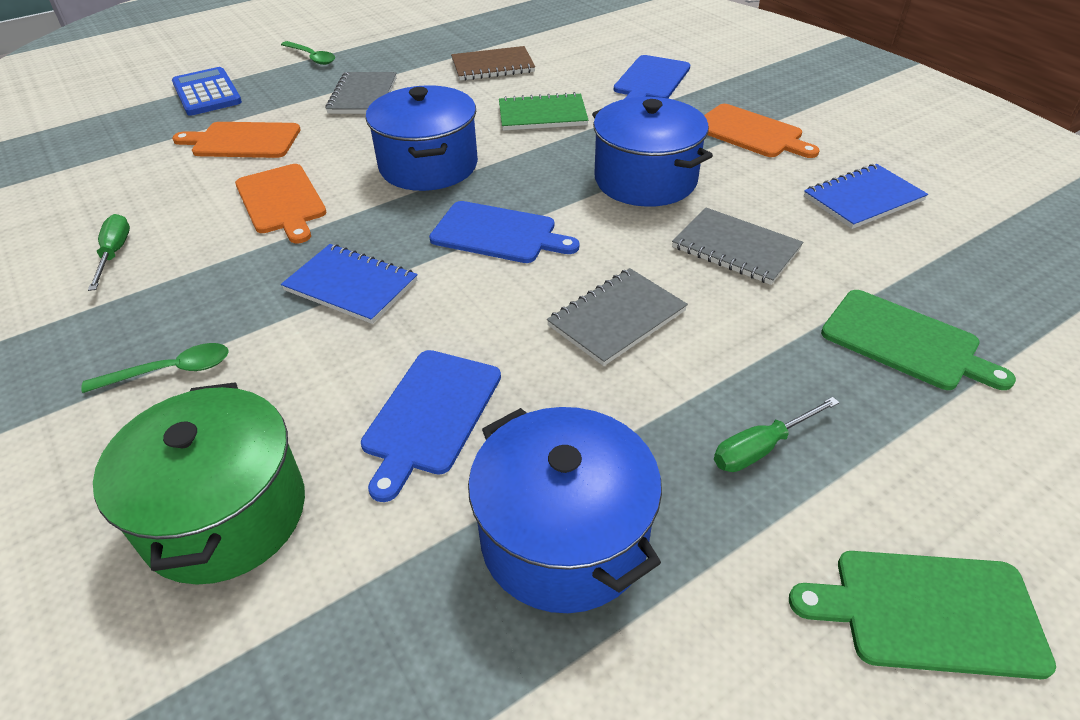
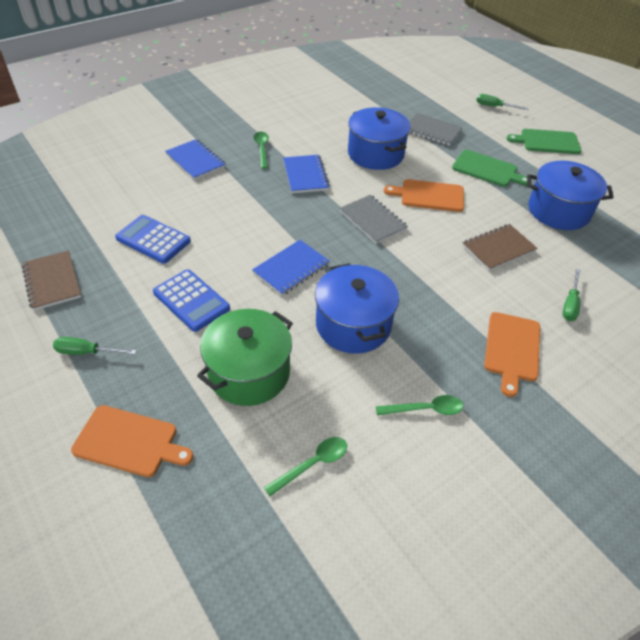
blue calculator: 1 -> 2
blue cutting board: 3 -> 0
blue notebook: 2 -> 3
brown notebook: 1 -> 2
green notebook: 1 -> 0
green screwdriver: 2 -> 3
green spoon: 2 -> 3
grey notebook: 3 -> 2

